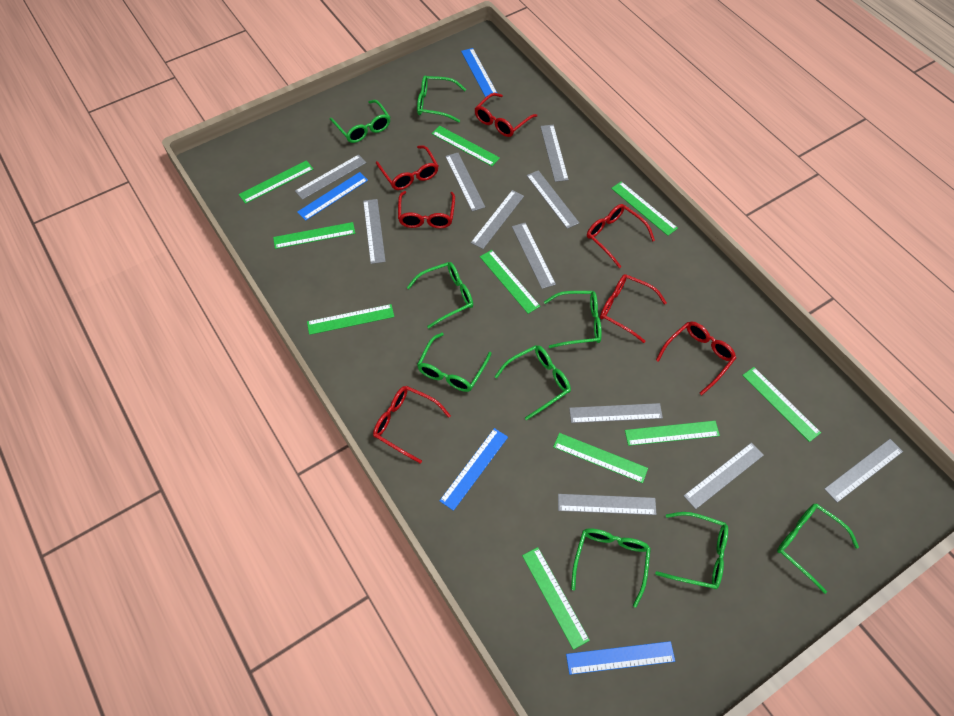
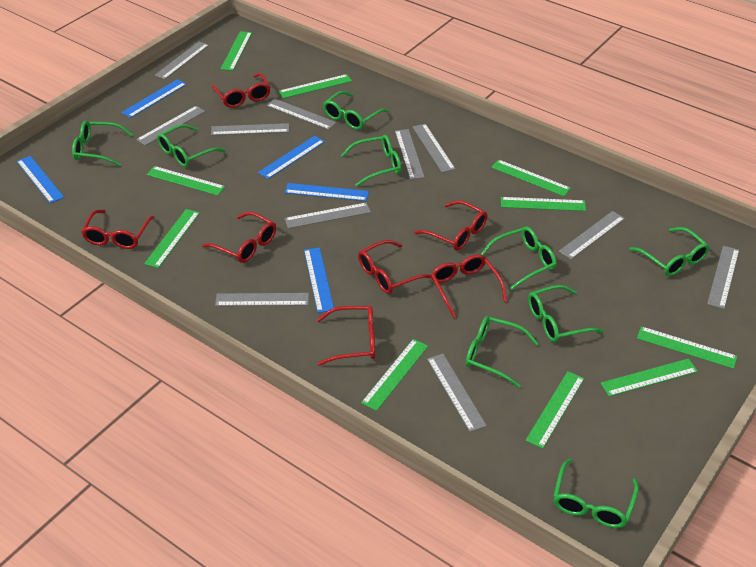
blue ruler: 4 -> 5

